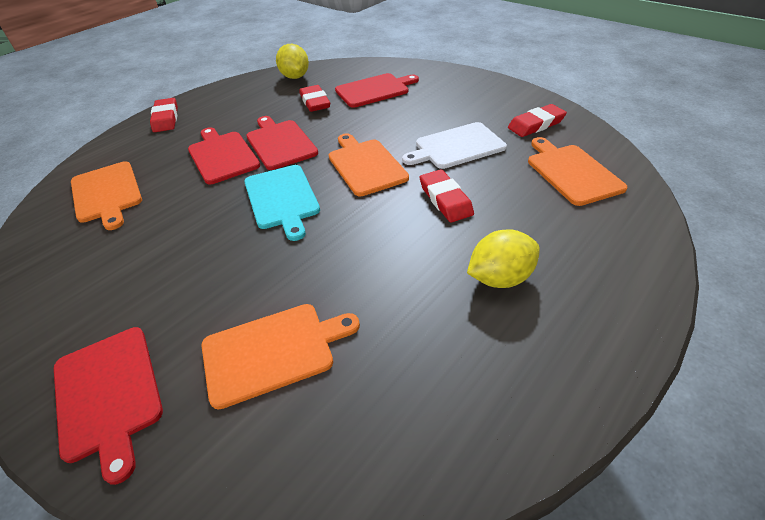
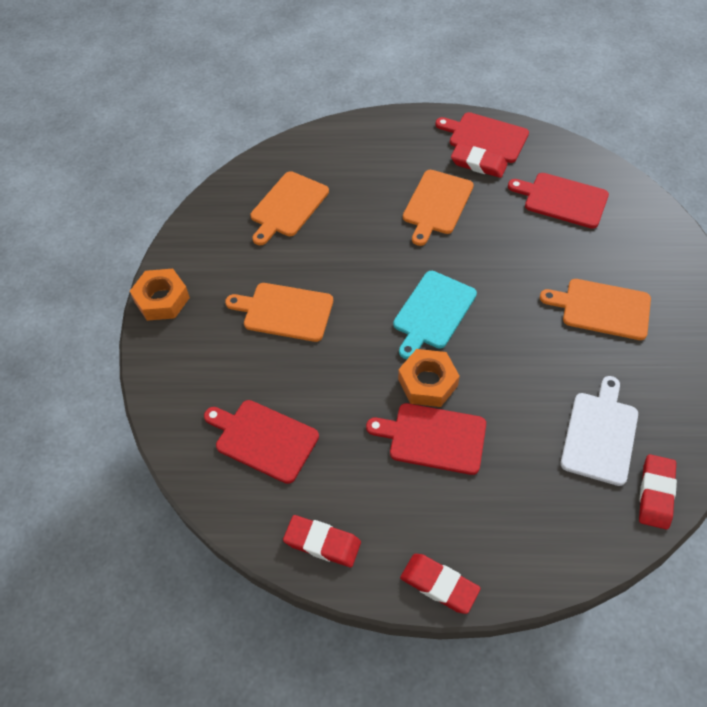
orange nut: 0 -> 2
yellow lemon: 2 -> 0

